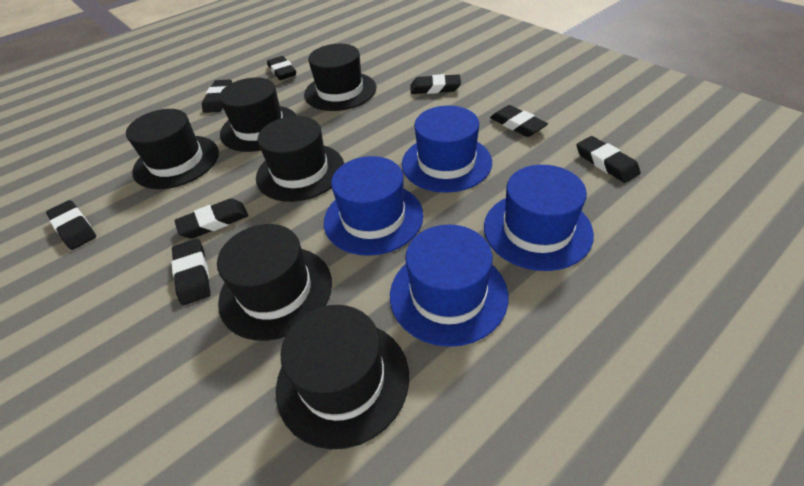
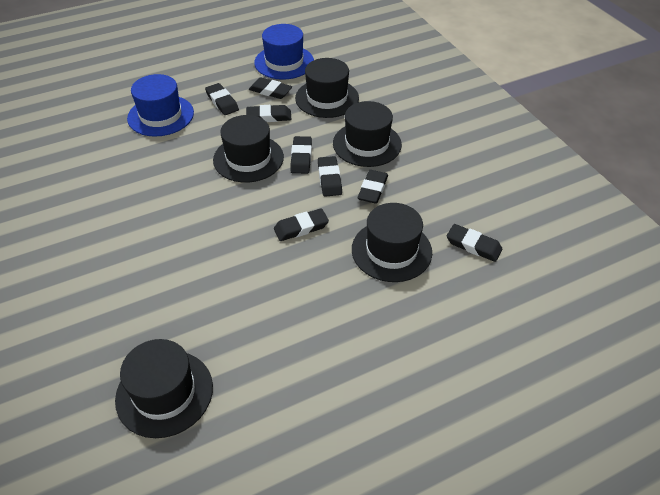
black hat: 6 -> 5
blue hat: 4 -> 2

